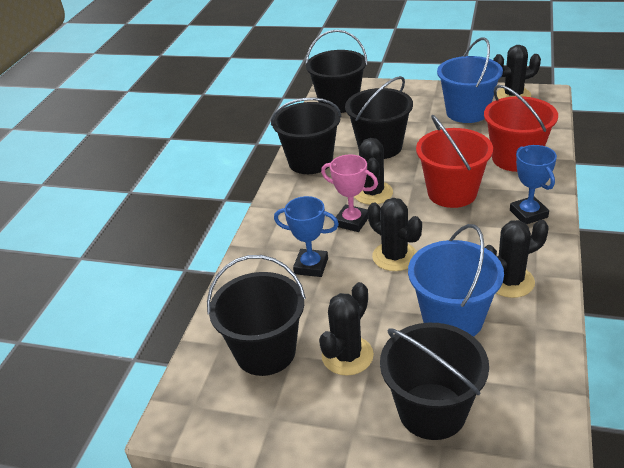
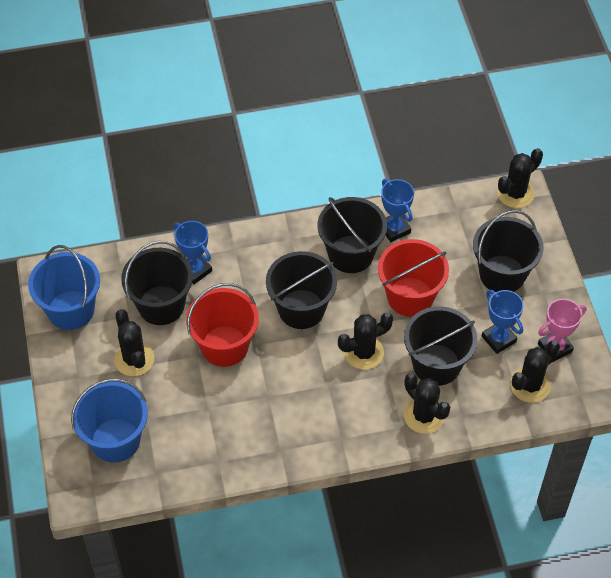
blue trophy: 2 -> 3

